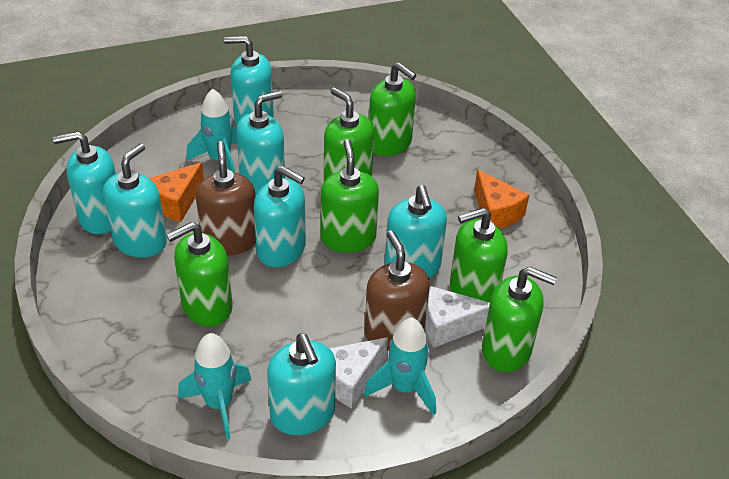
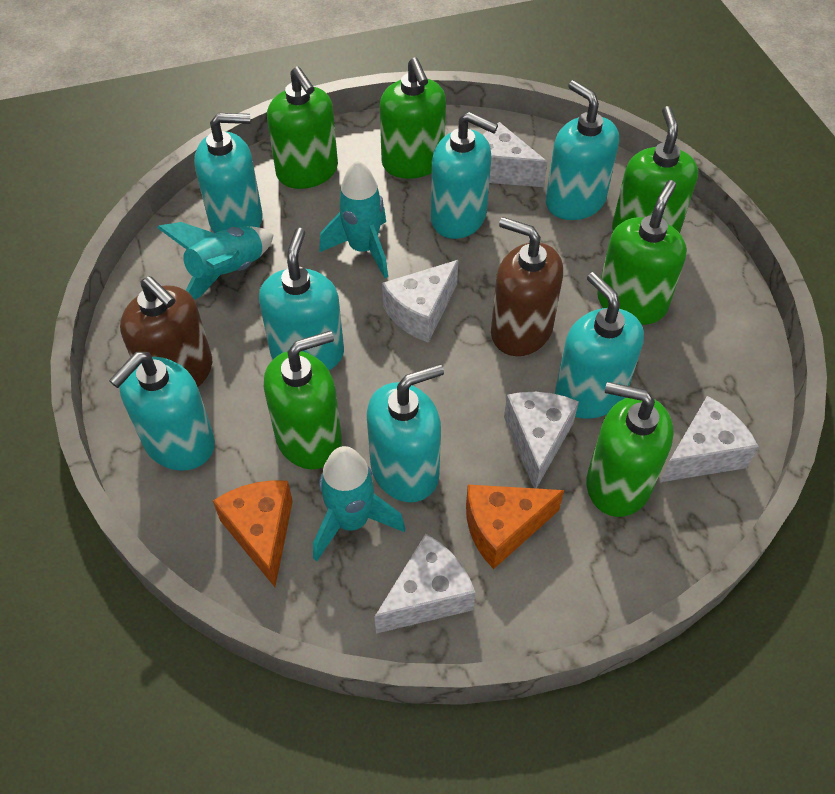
white cheese: 2 -> 5

